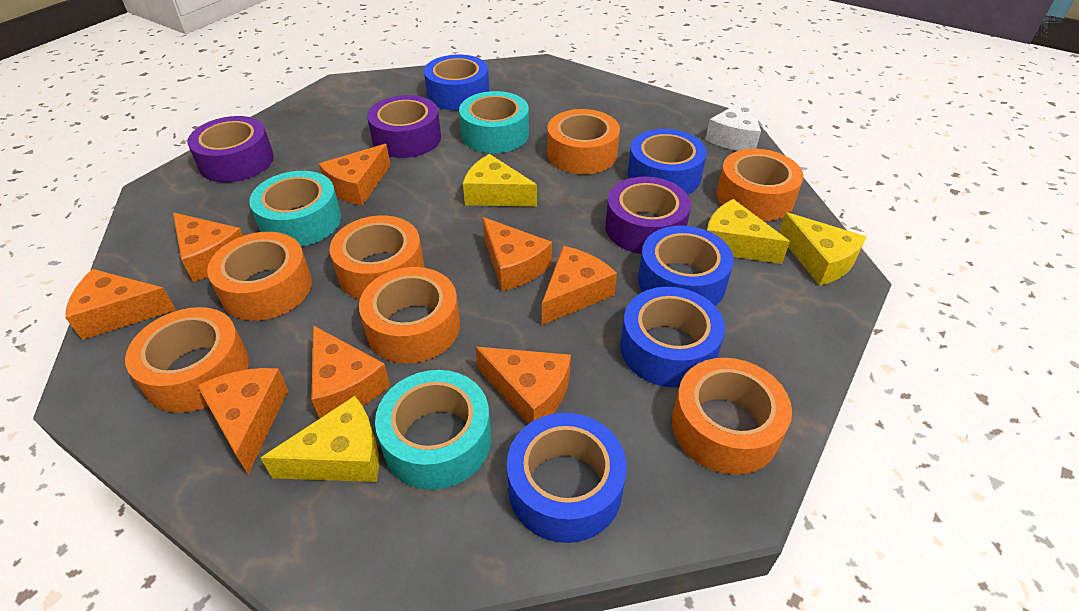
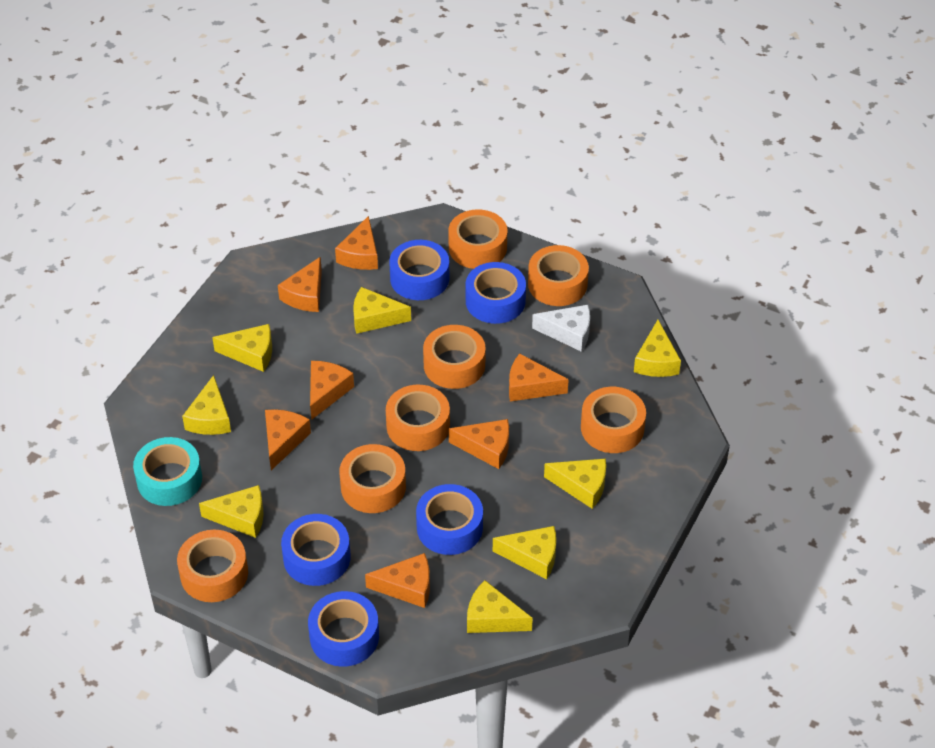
orange cheese: 8 -> 7
purple tape: 3 -> 0
turquoise tape: 3 -> 1
yellow cheese: 4 -> 8

